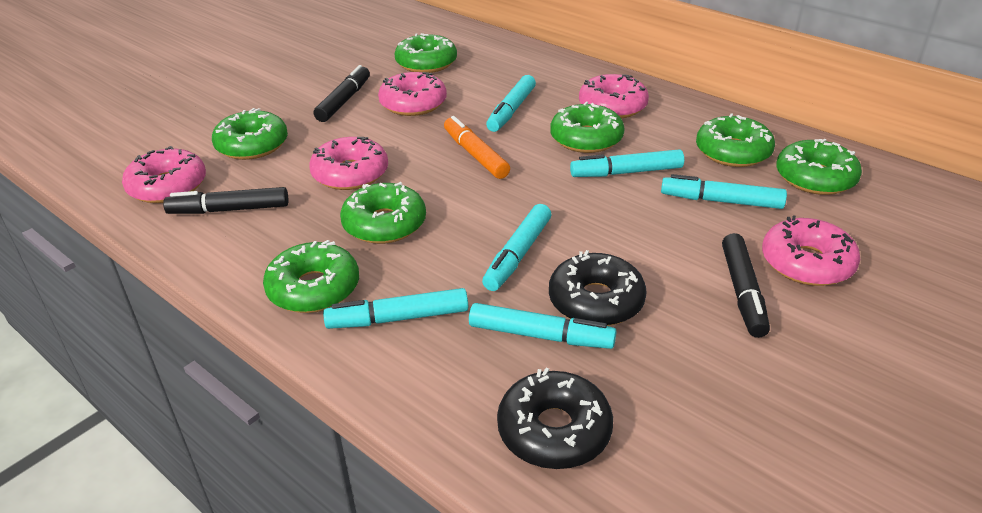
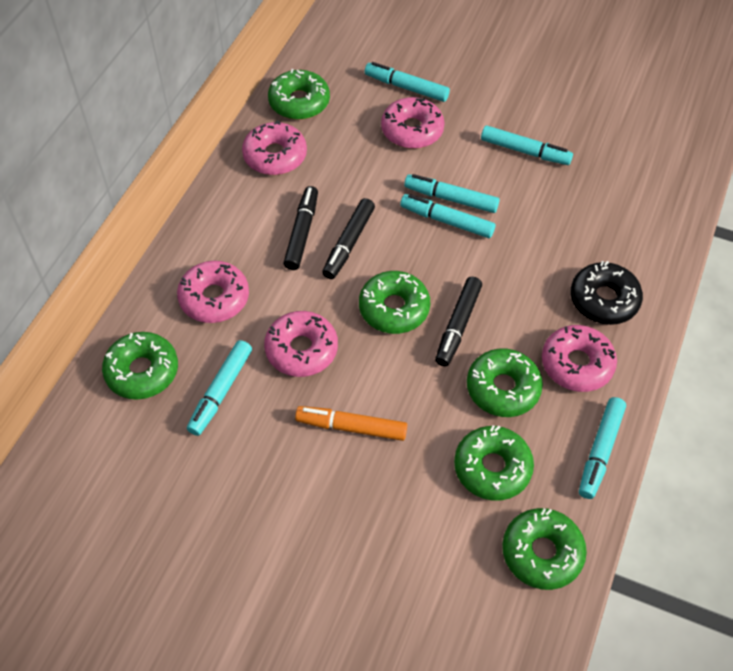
black donut: 2 -> 1
green donut: 7 -> 6

